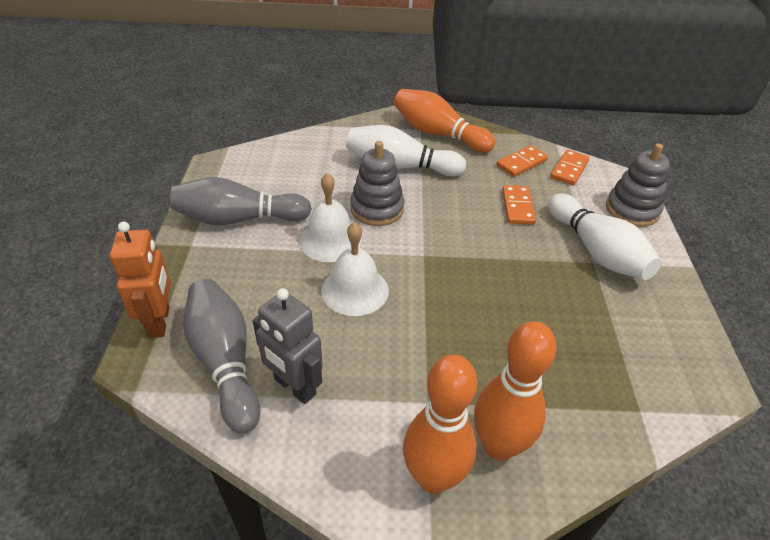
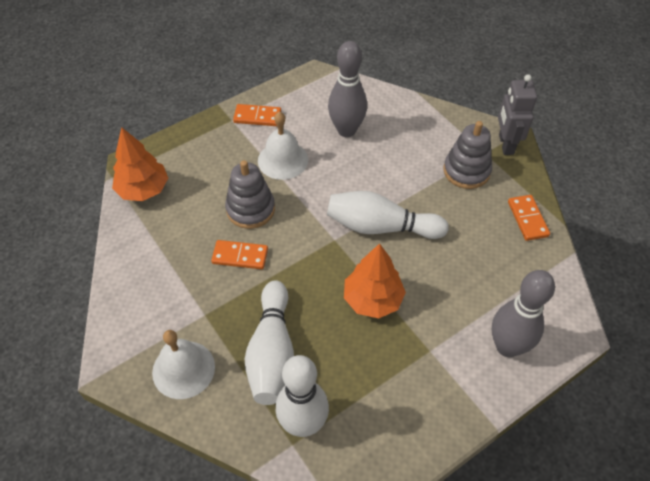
orange bowling pin: 3 -> 0
orange robot: 1 -> 0
orange tree: 0 -> 2
white bowling pin: 2 -> 3

